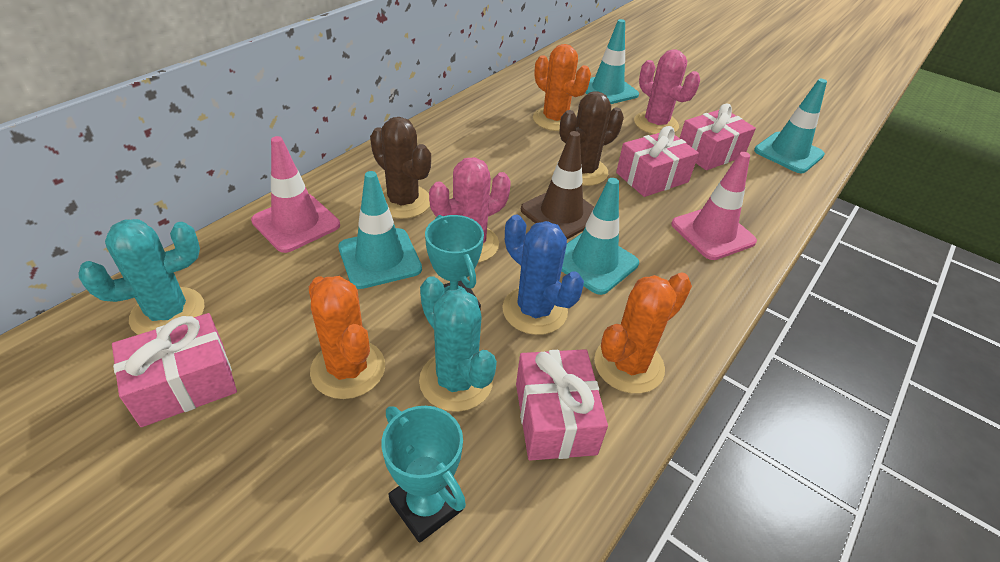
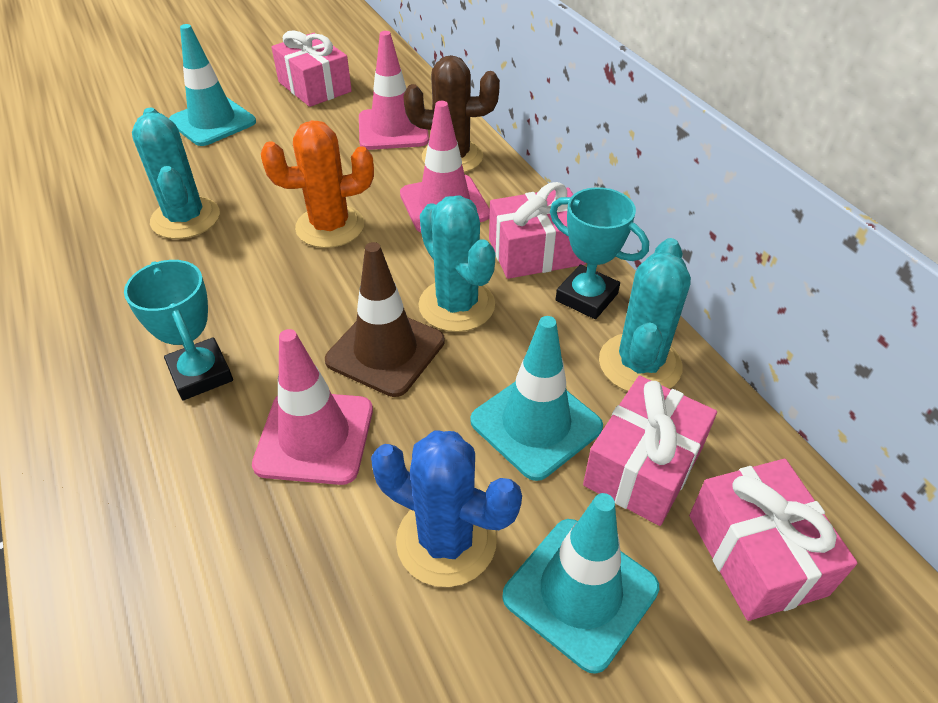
brown cactus: 2 -> 1
orange cactus: 3 -> 1
pink cactus: 2 -> 0
pink traffic cone: 2 -> 3
turquoise cactus: 2 -> 3
turquoise traffic cone: 4 -> 3

